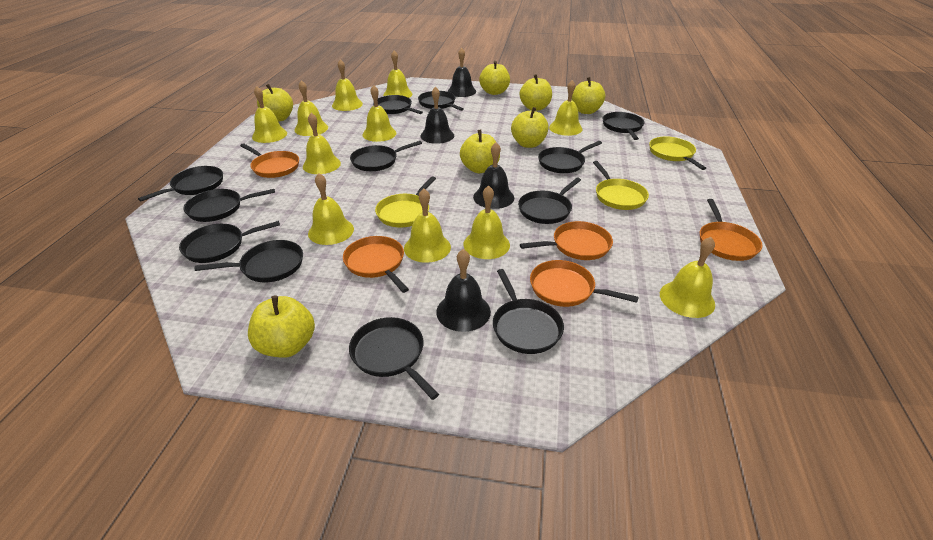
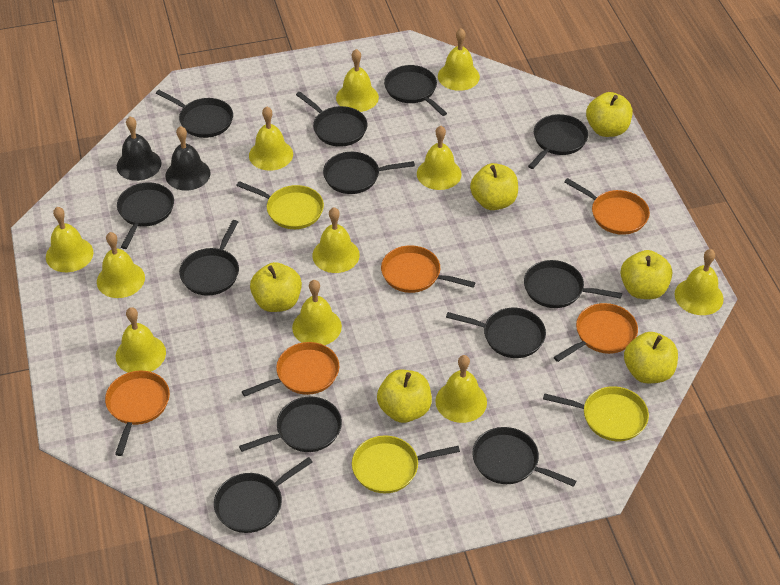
black bell: 4 -> 2
yellow apple: 7 -> 6

